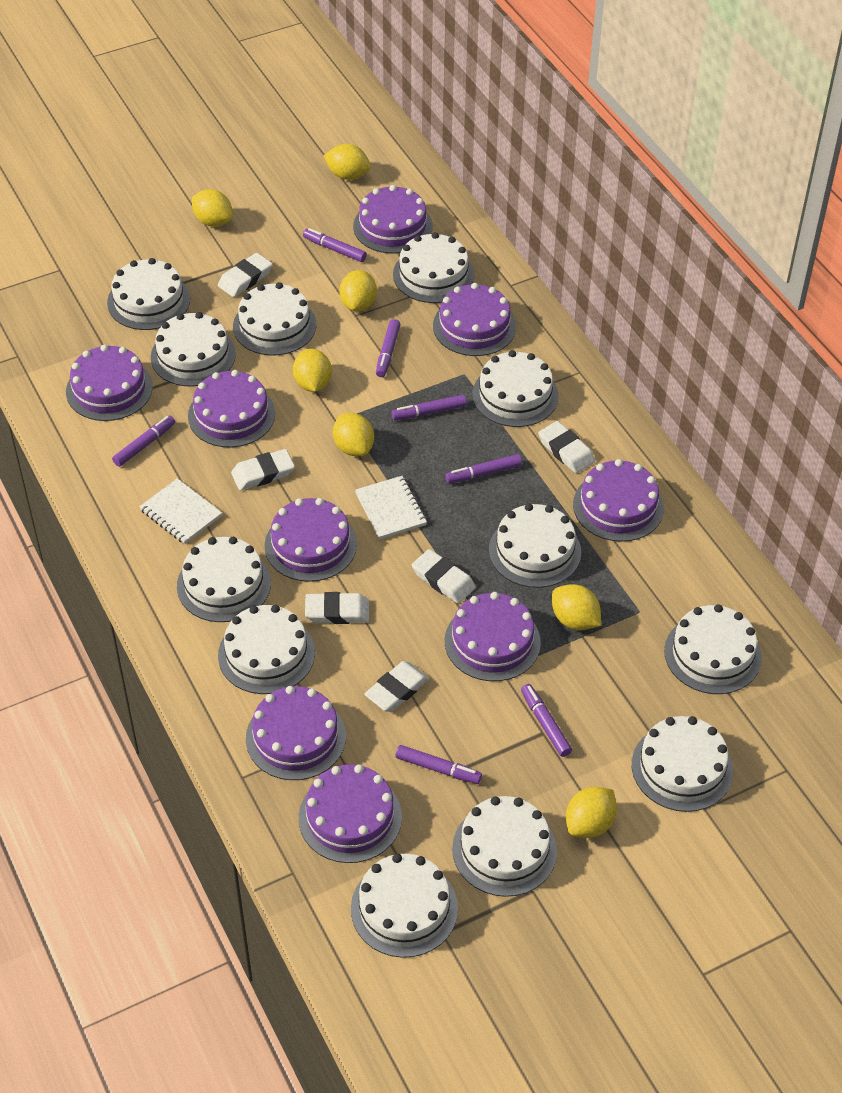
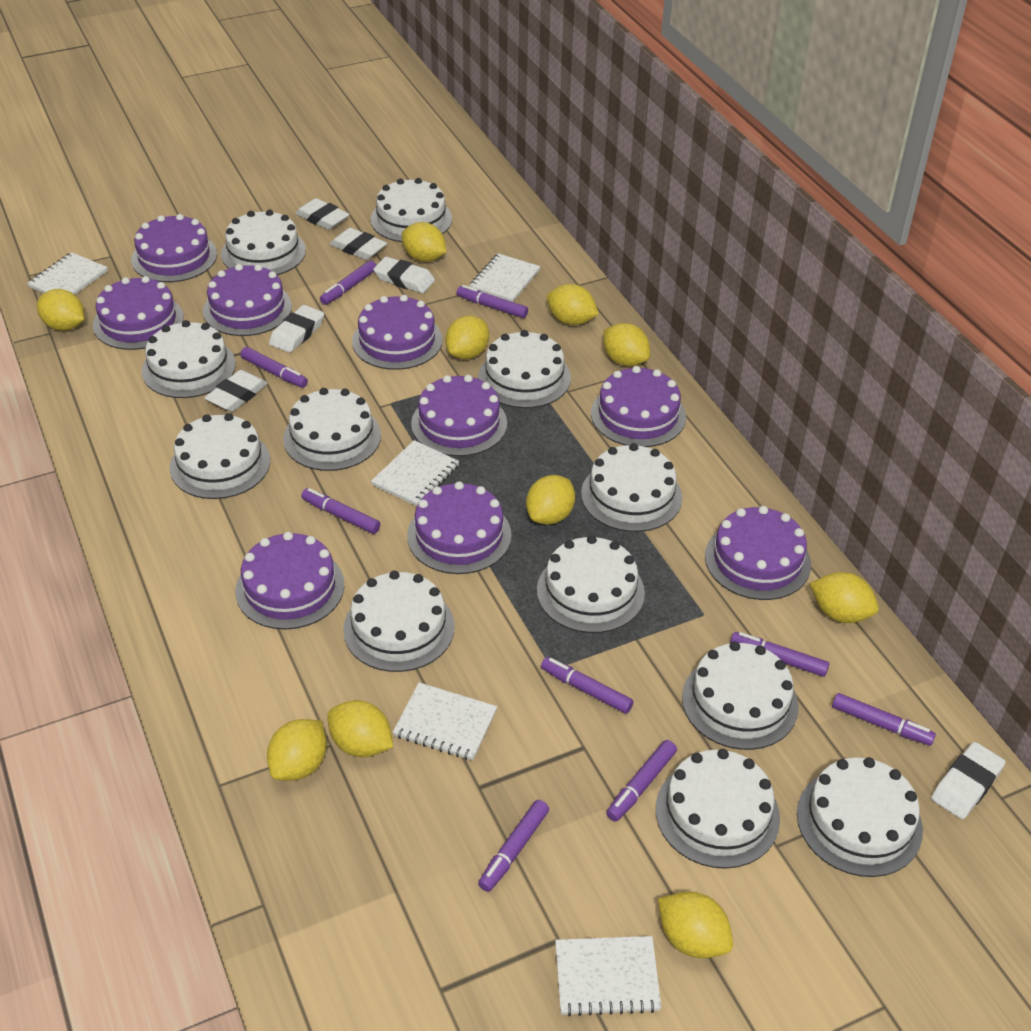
purple marker: 7 -> 9
white notebook: 2 -> 5
yellow lemon: 7 -> 10

